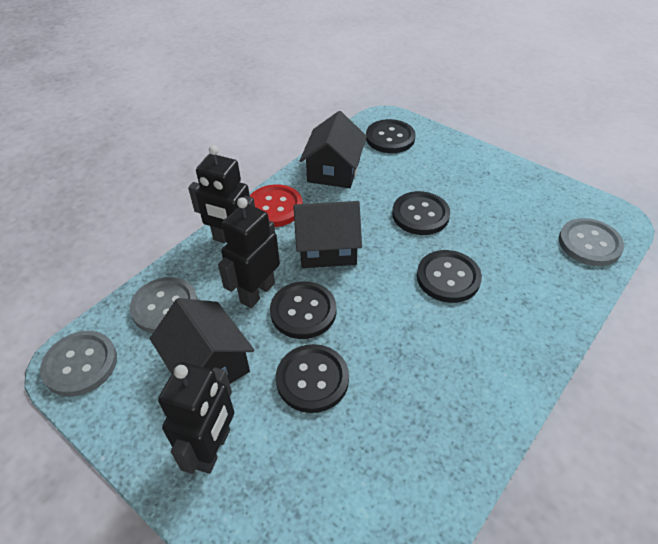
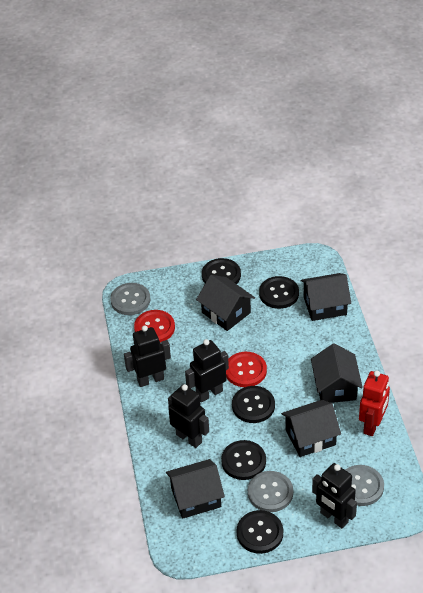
black house: 3 -> 5
black robot: 3 -> 4
red button: 1 -> 2
red robot: 0 -> 1

